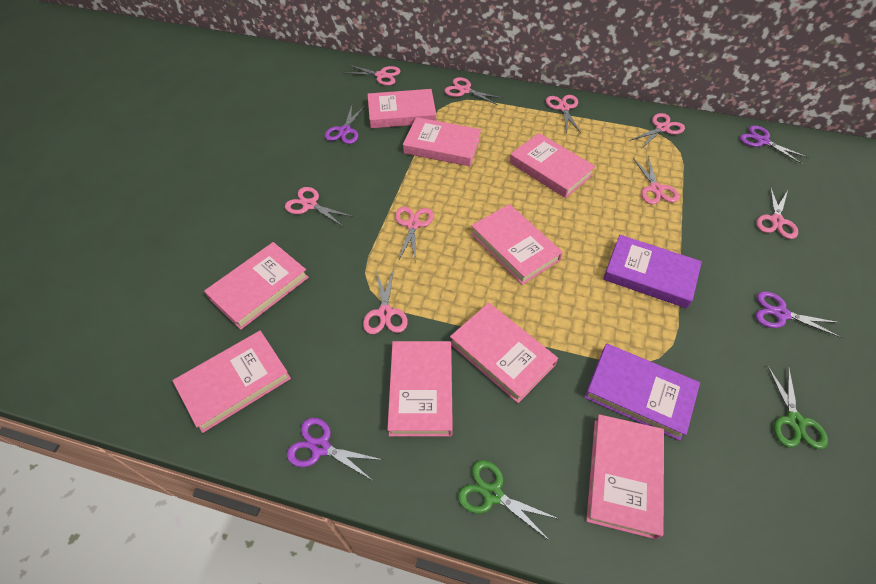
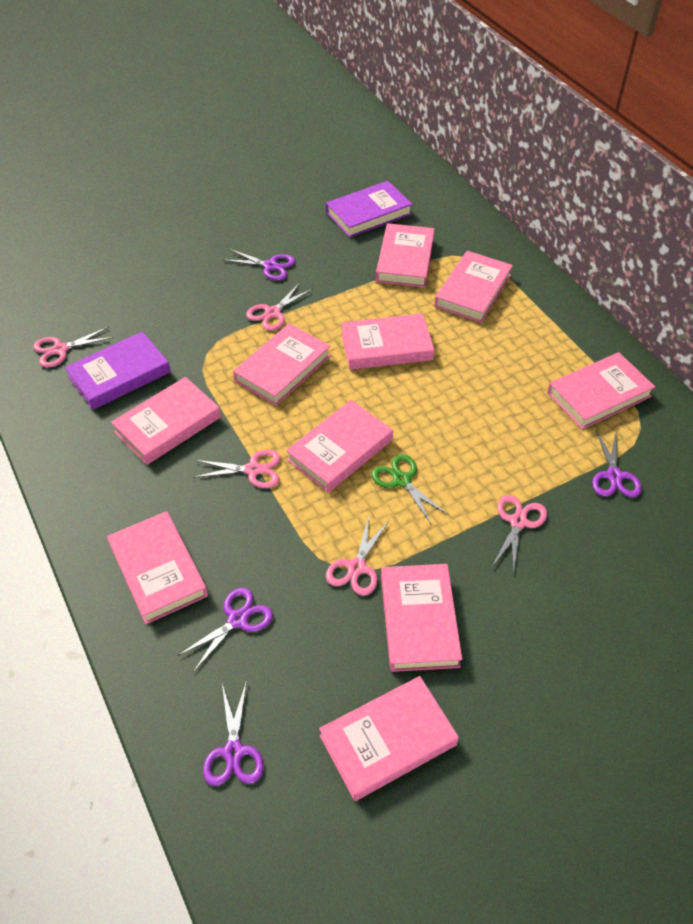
green scissors: 2 -> 1
pink book: 9 -> 10
pink scissors: 9 -> 5

